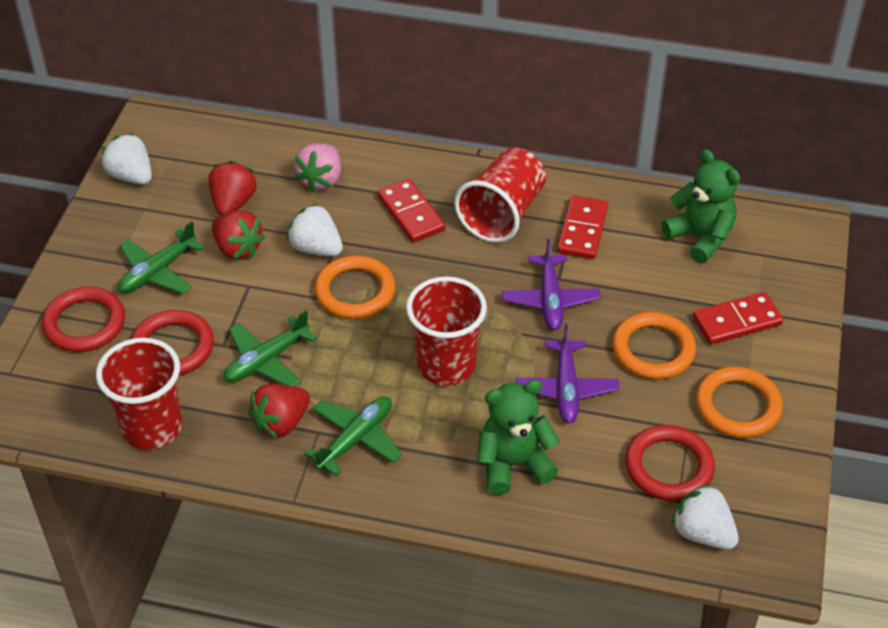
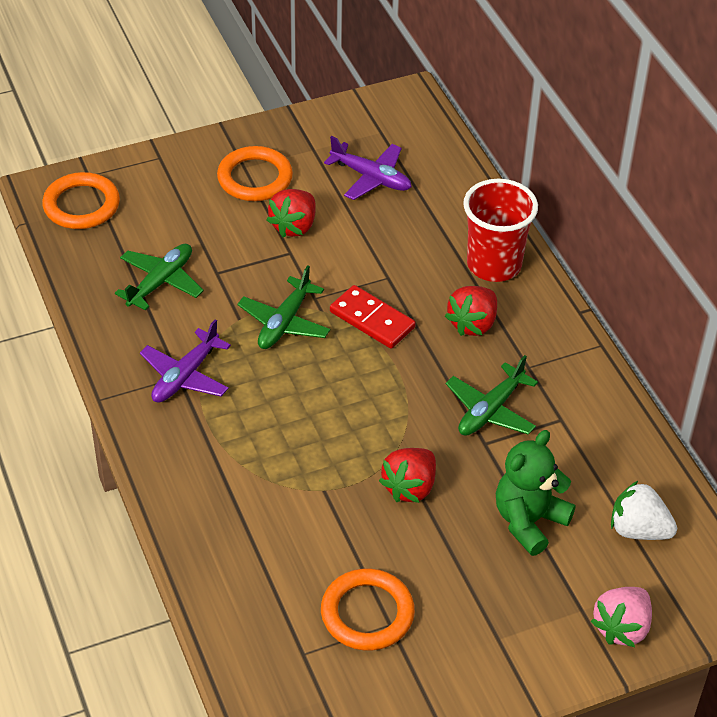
green teddy bear: 2 -> 1
red cup: 3 -> 1
red domino: 3 -> 1
red ring: 3 -> 0
white strawberry: 3 -> 1

